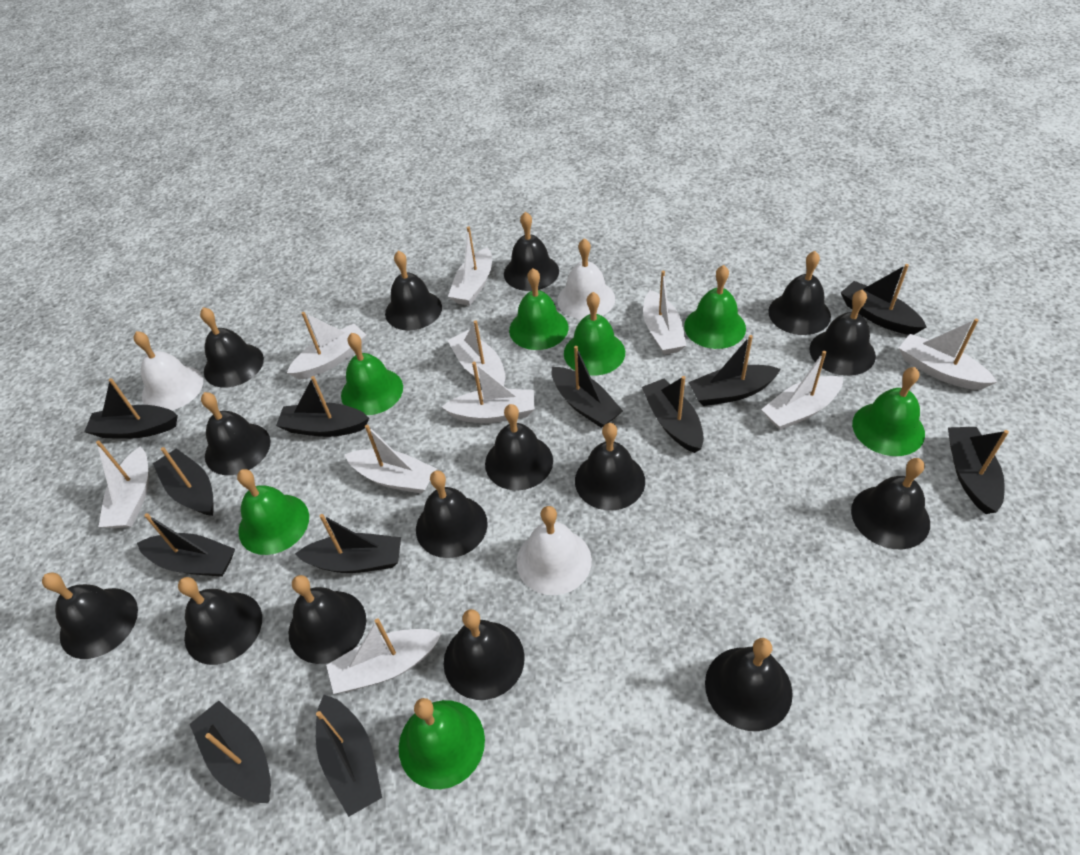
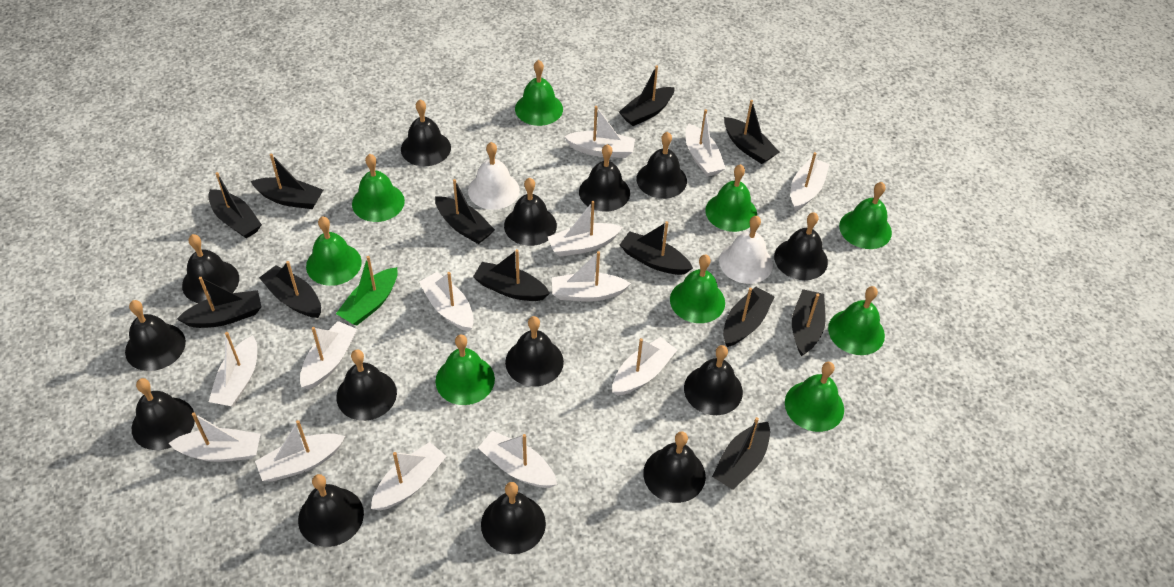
black bell: 15 -> 14
green bell: 7 -> 9
green boat: 0 -> 1
white bell: 3 -> 2
white boat: 10 -> 13

